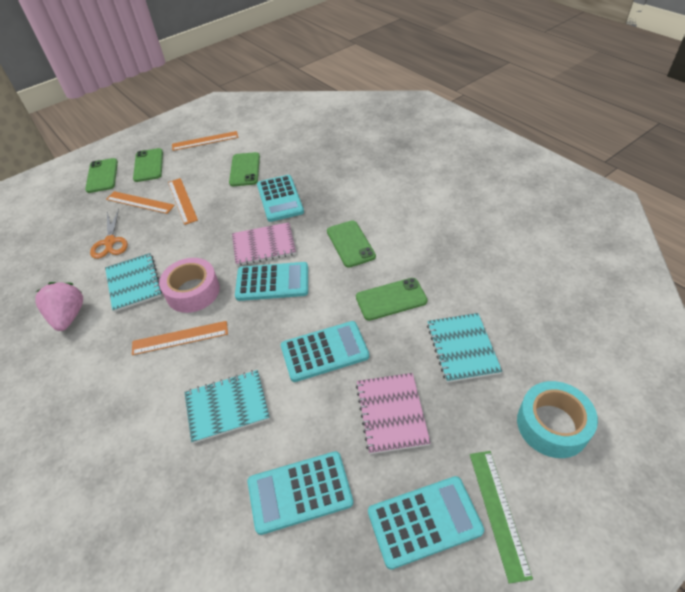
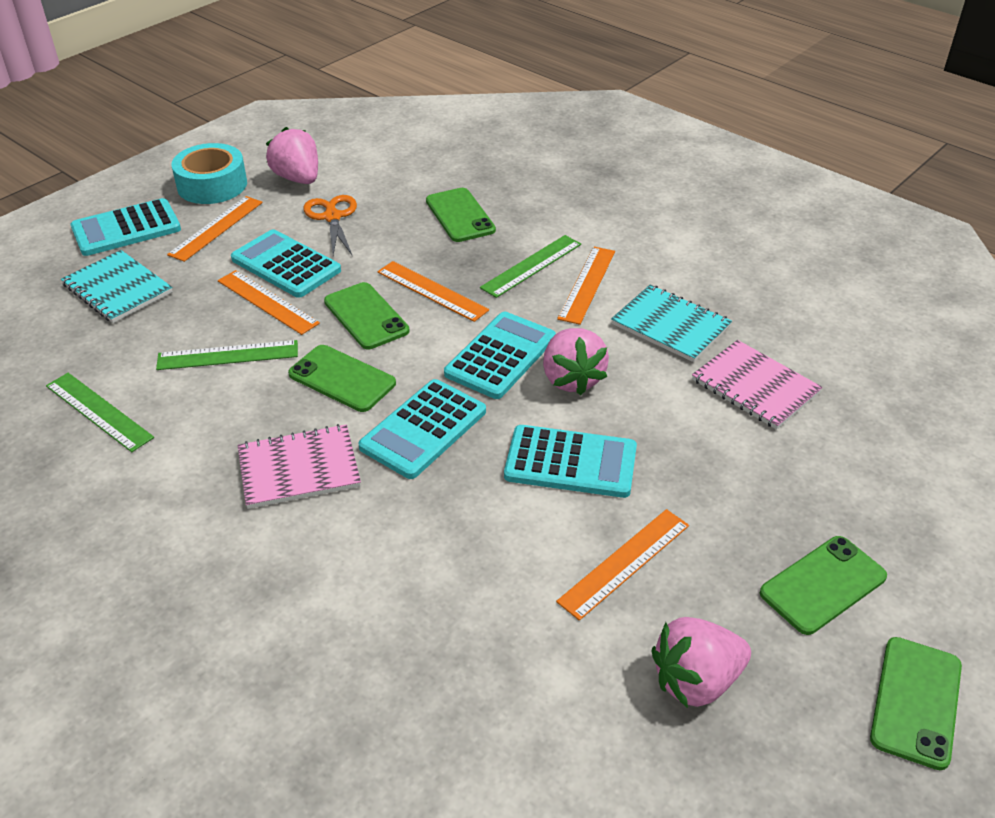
green ruler: 1 -> 3
orange ruler: 4 -> 5
pink strawberry: 1 -> 3
pink tape: 1 -> 0
turquoise notebook: 3 -> 2

